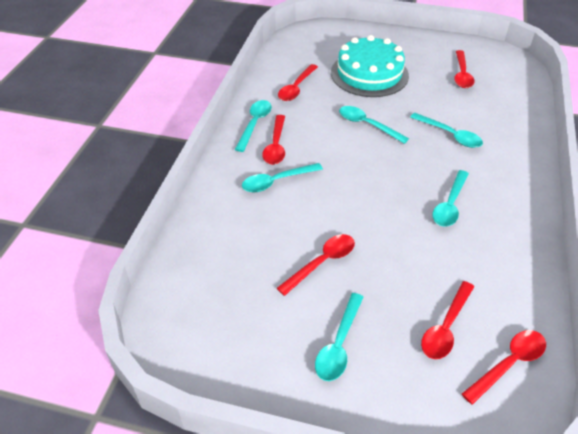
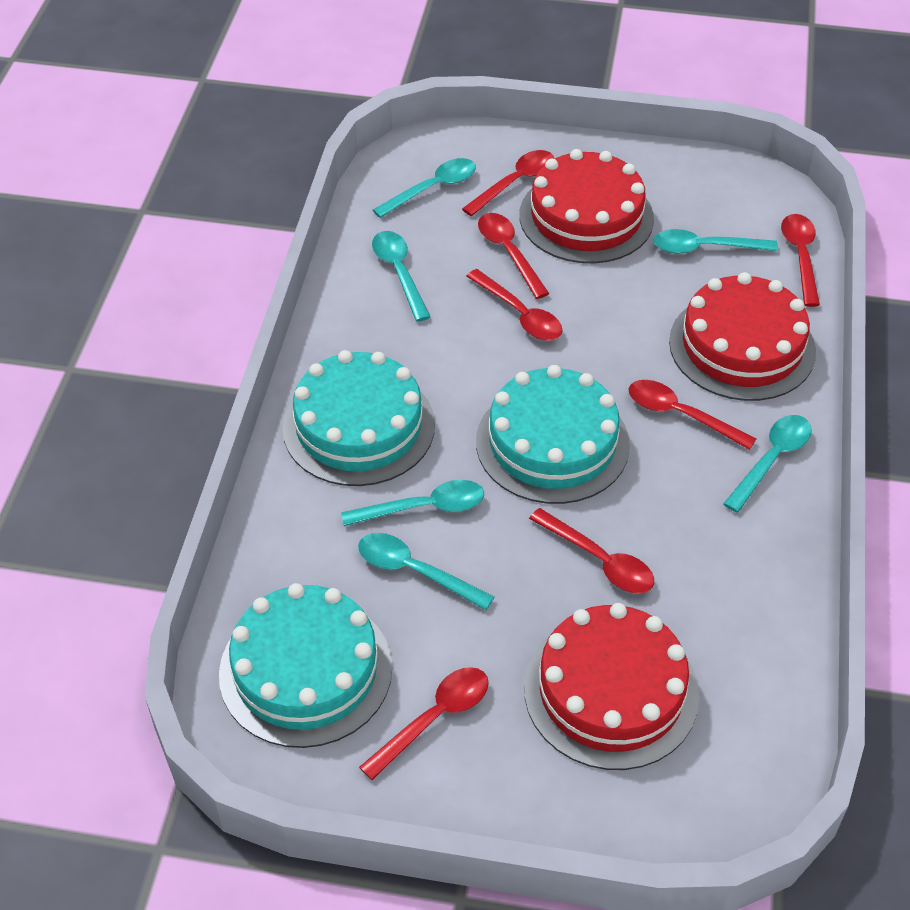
red cake: 0 -> 3
red spoon: 6 -> 7
turquoise cake: 1 -> 3

